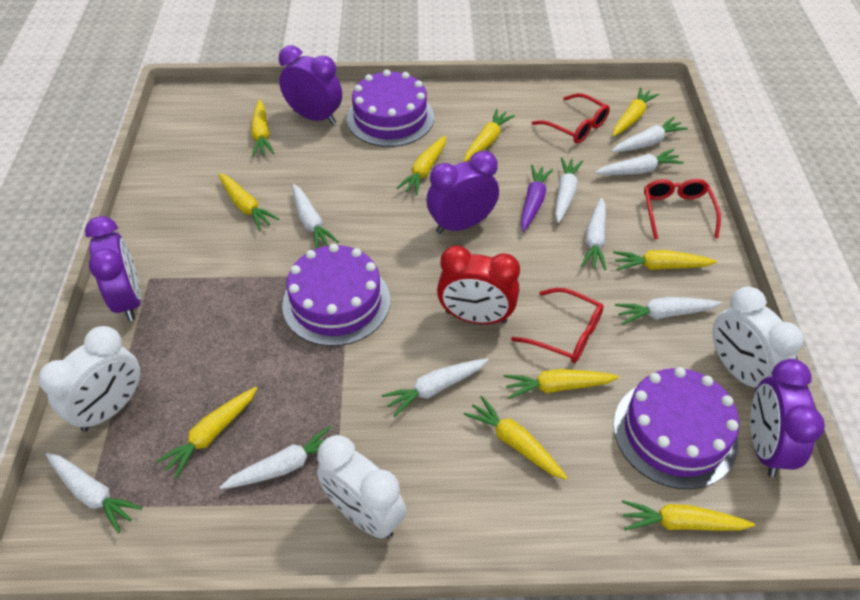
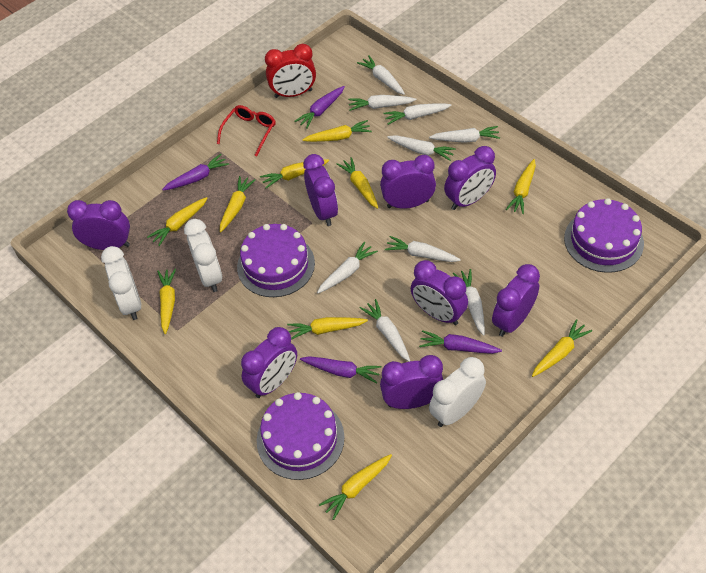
purple carrot: 1 -> 4
purple clock: 4 -> 8
red glasses: 3 -> 1

